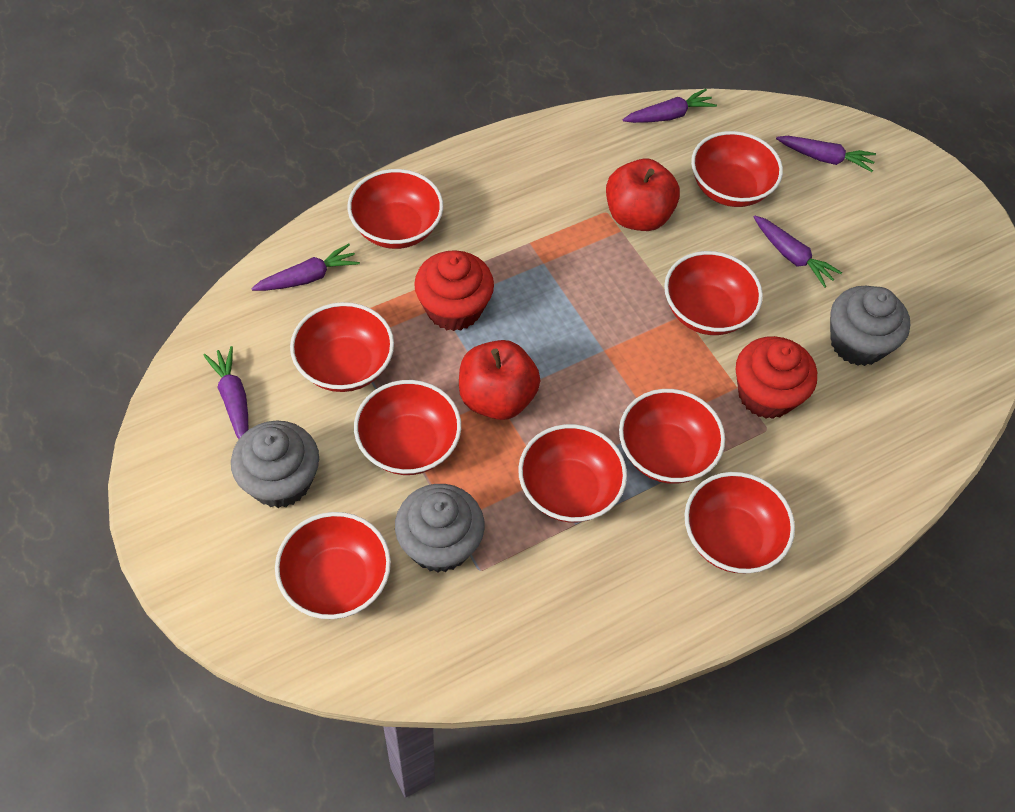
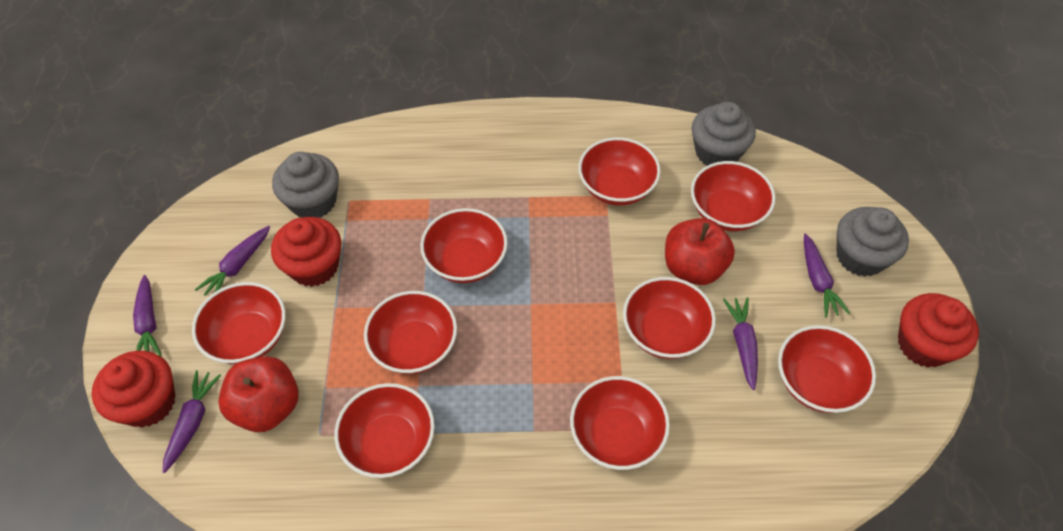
red cupcake: 2 -> 3

